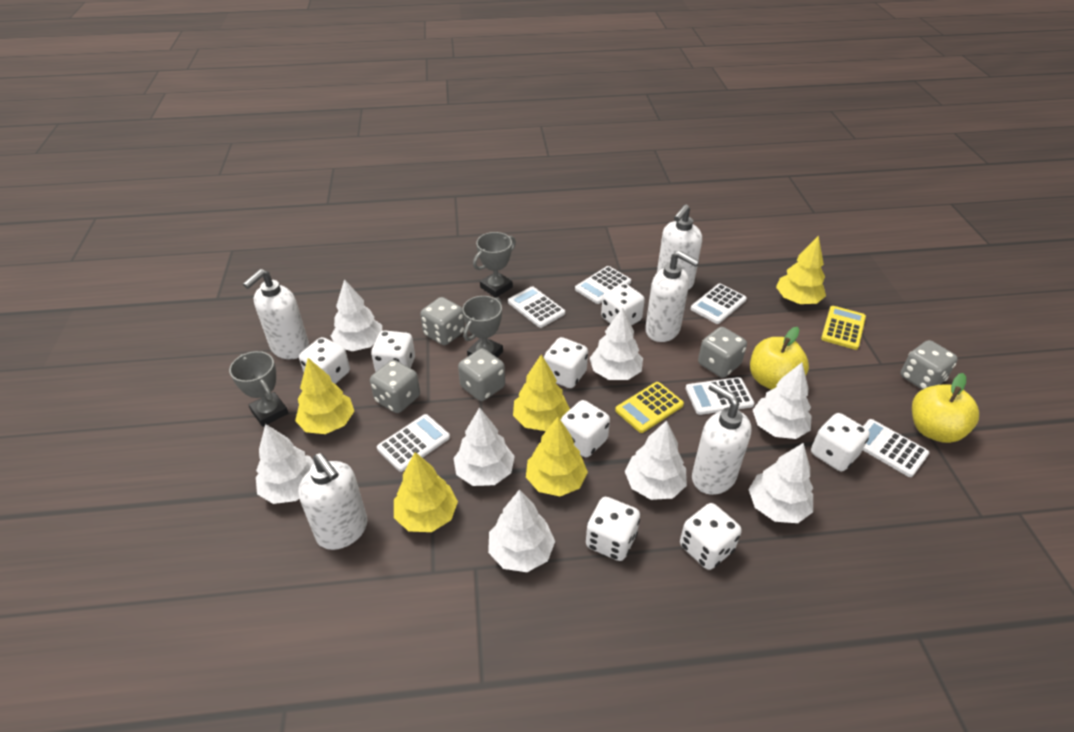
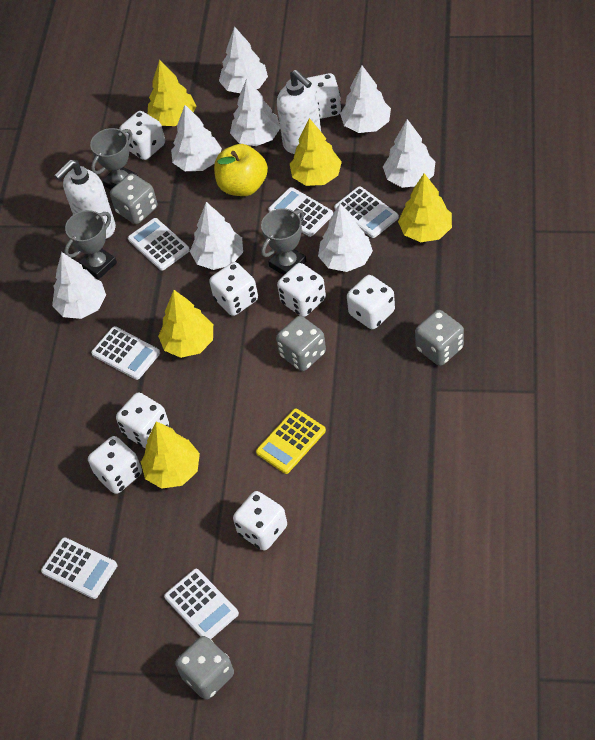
grey dice: 5 -> 4
white soap dispenser: 5 -> 2
yellow apple: 2 -> 1
yellow calculator: 2 -> 1

